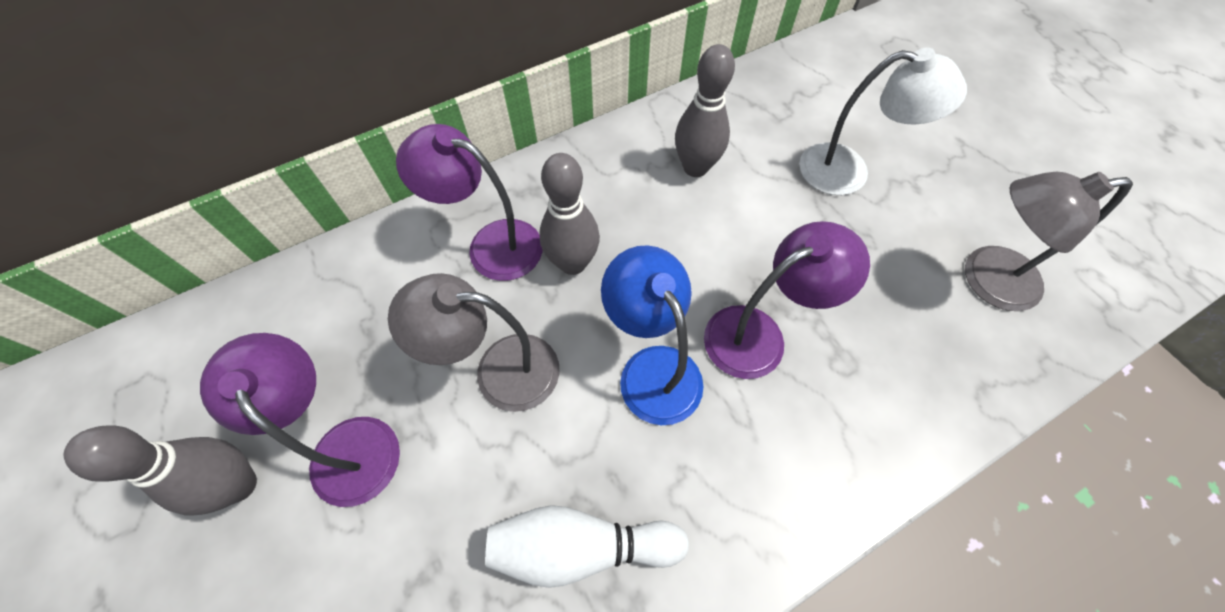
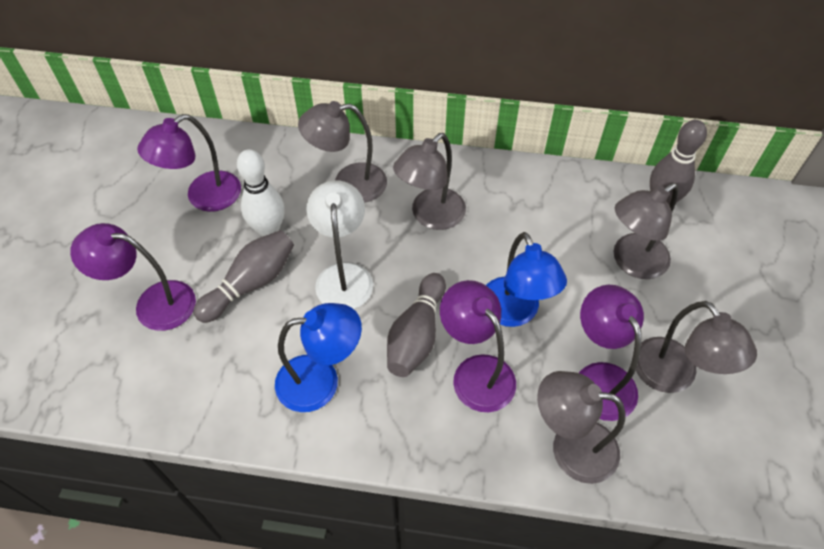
blue lamp: 1 -> 2
grey lamp: 2 -> 5
purple lamp: 3 -> 4

